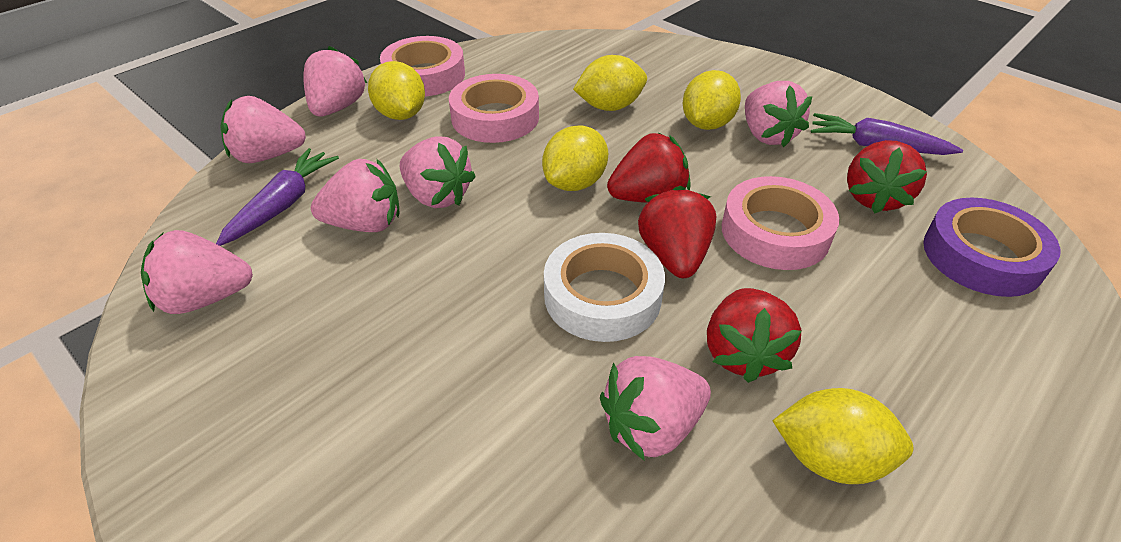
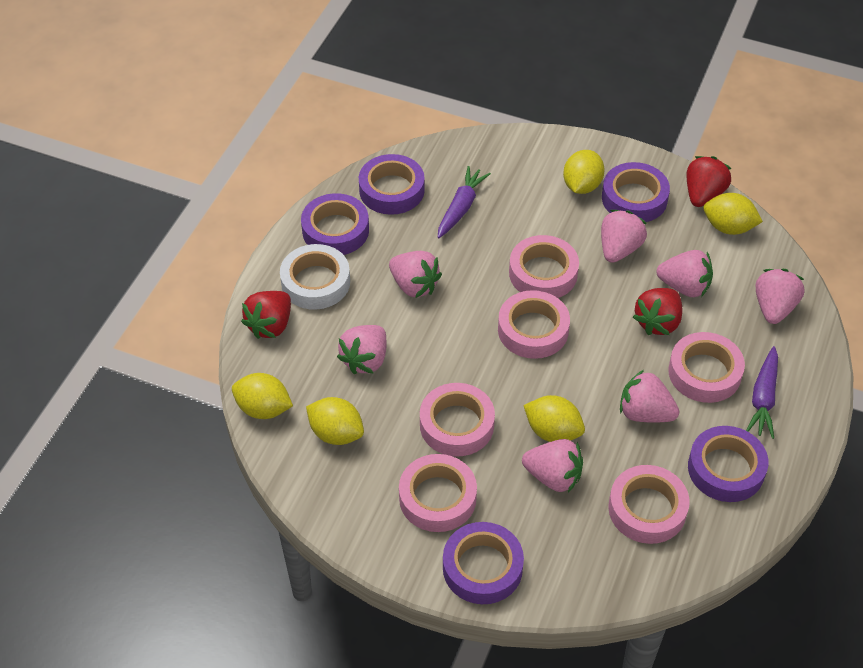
pink tape: 3 -> 6
purple tape: 1 -> 5
red strawberry: 4 -> 3

